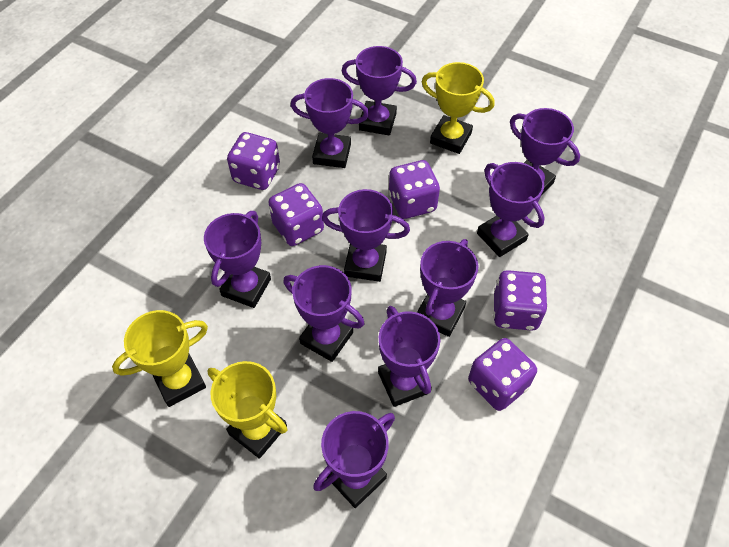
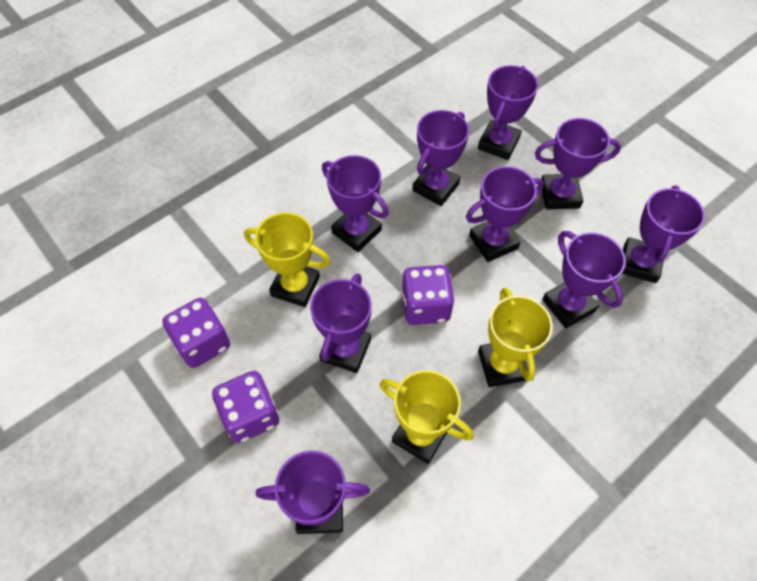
purple dice: 5 -> 3
purple trophy: 10 -> 9

